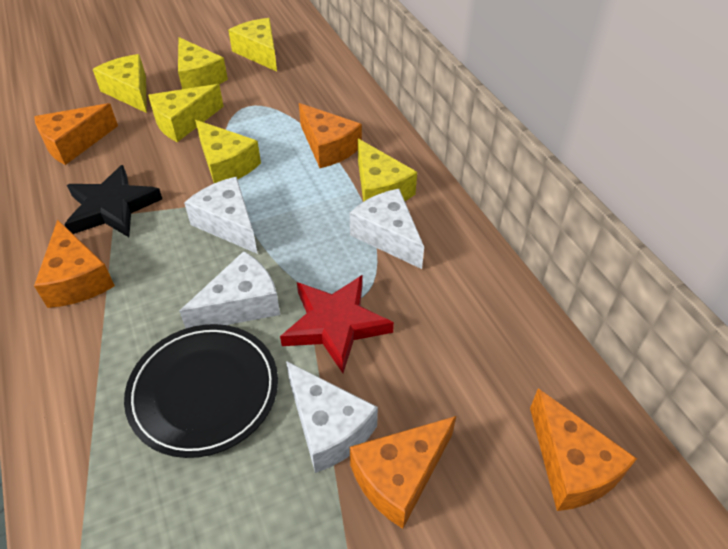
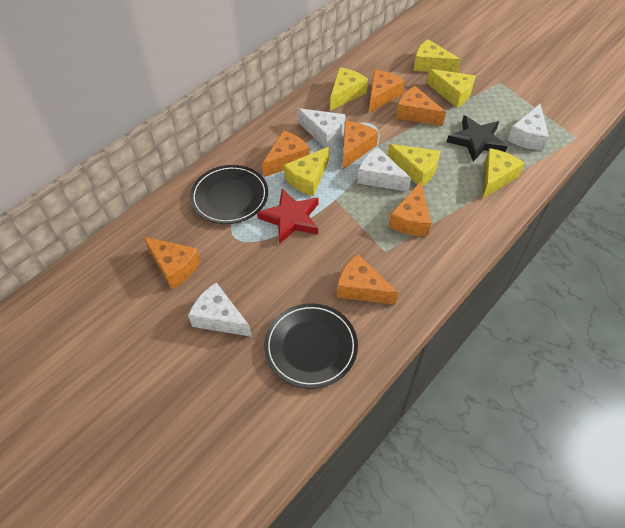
black plate: 1 -> 2
orange cheese: 5 -> 7

